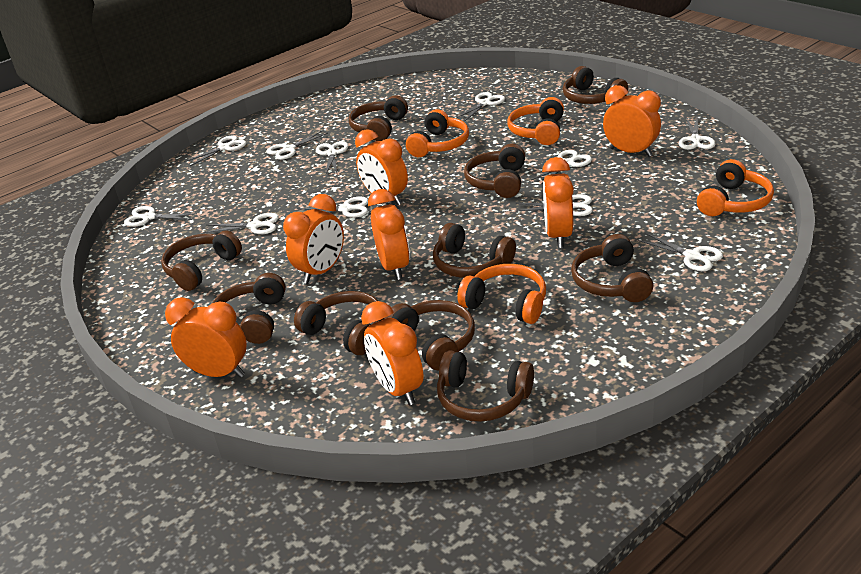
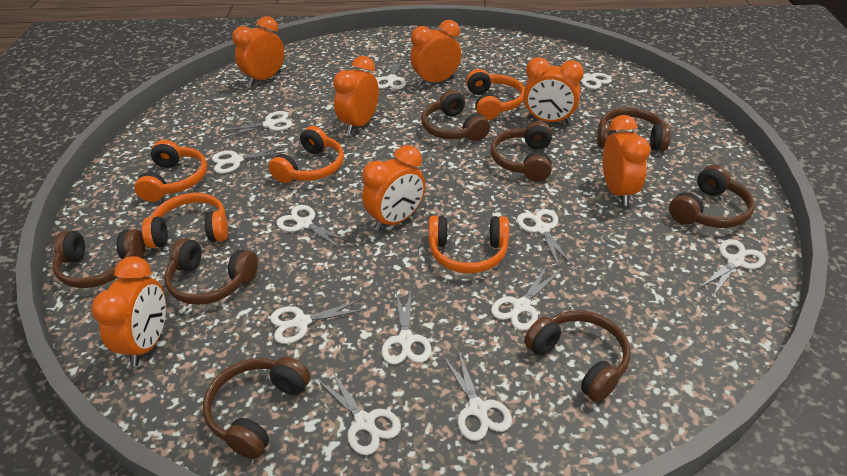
brown headphones: 10 -> 8
orange headphones: 4 -> 5
white scissors: 11 -> 12

